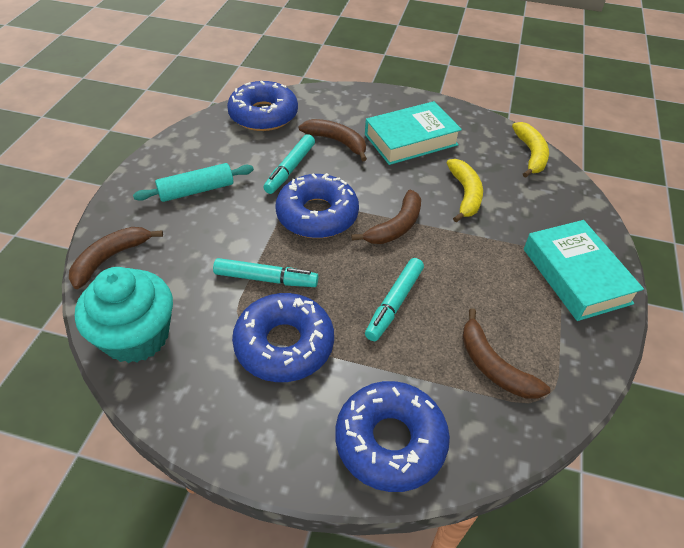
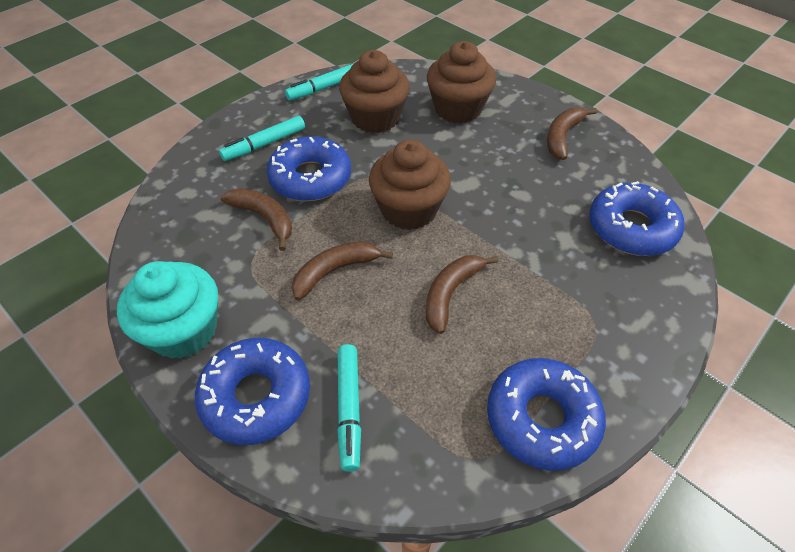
brown cupcake: 0 -> 3
turquoise book: 2 -> 0
turquoise rolling pin: 1 -> 0
yellow banana: 2 -> 0

